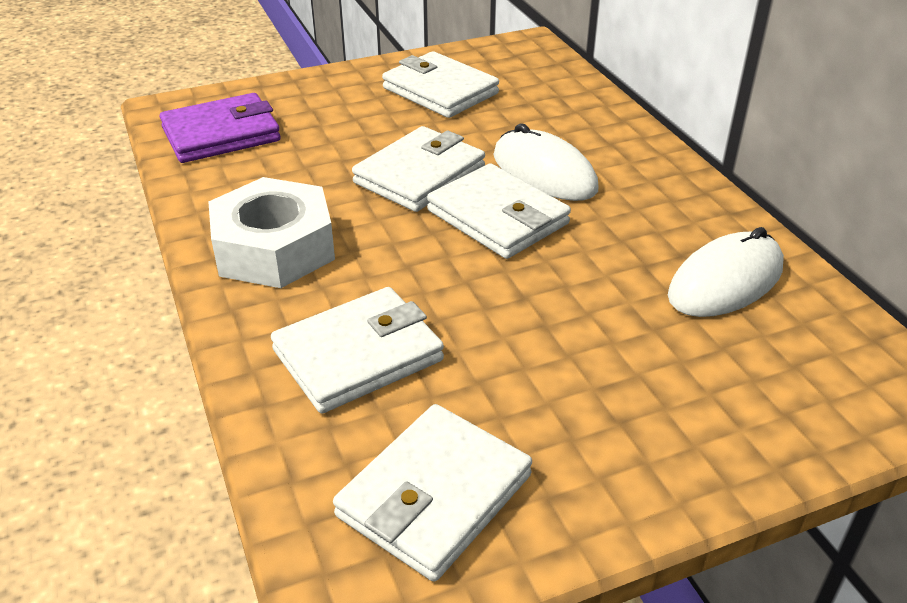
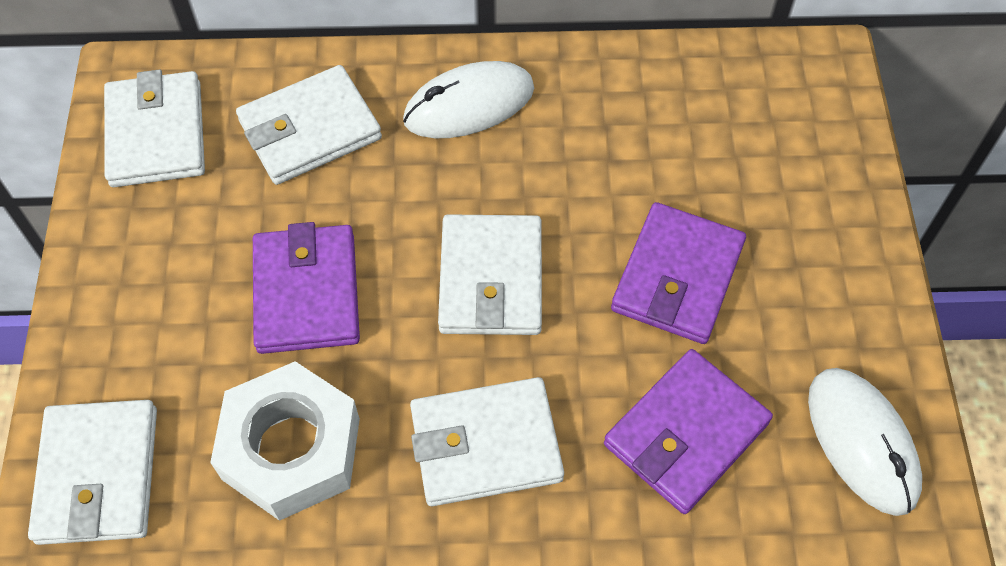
purple wallet: 1 -> 3

